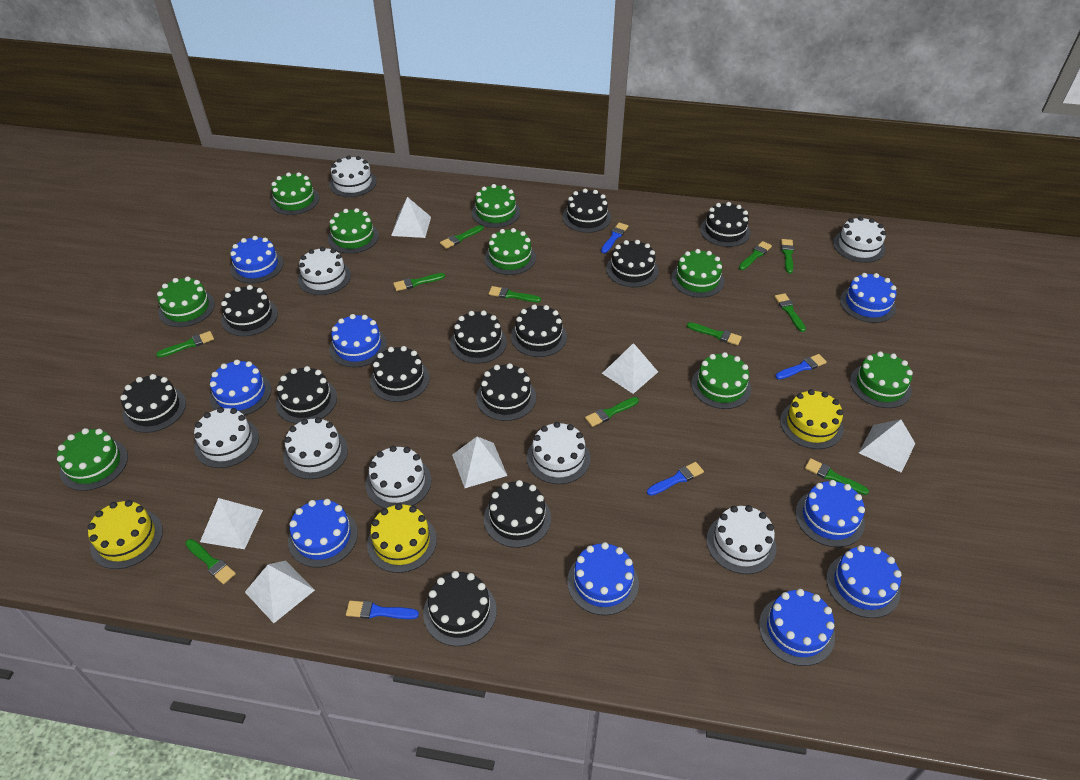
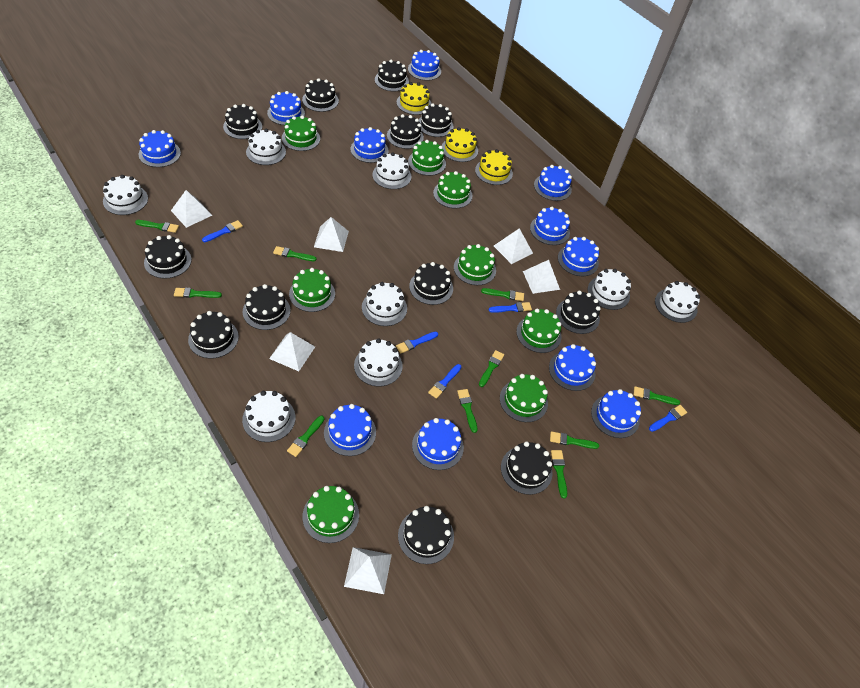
blue brush: 4 -> 5
blue cake: 9 -> 11
green brush: 11 -> 10
green cake: 9 -> 8

